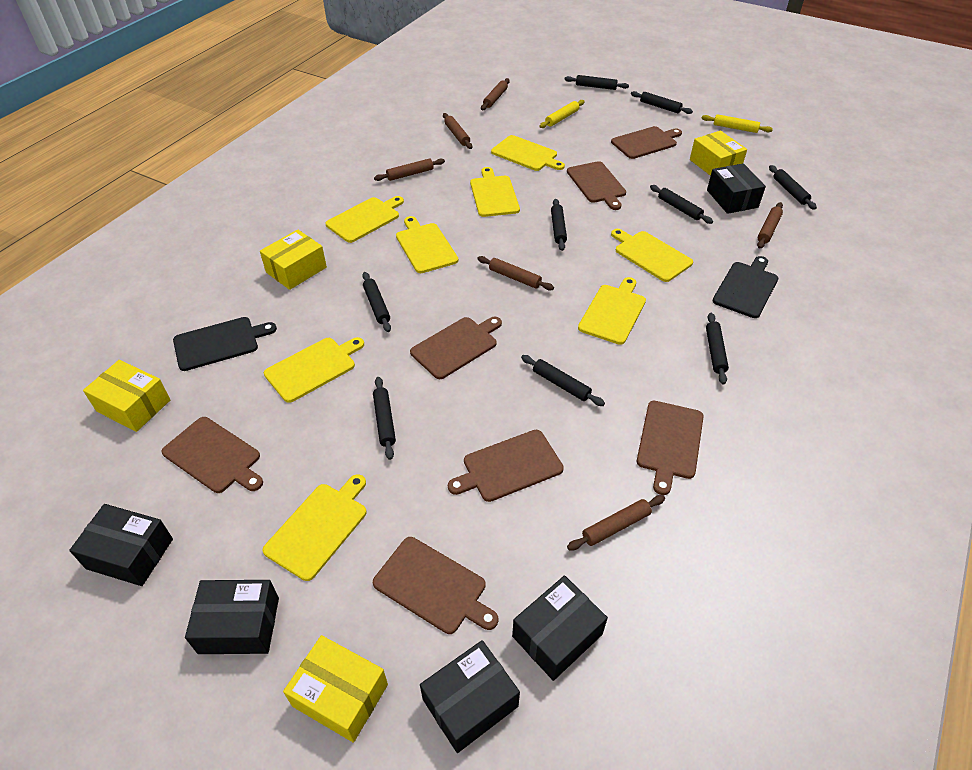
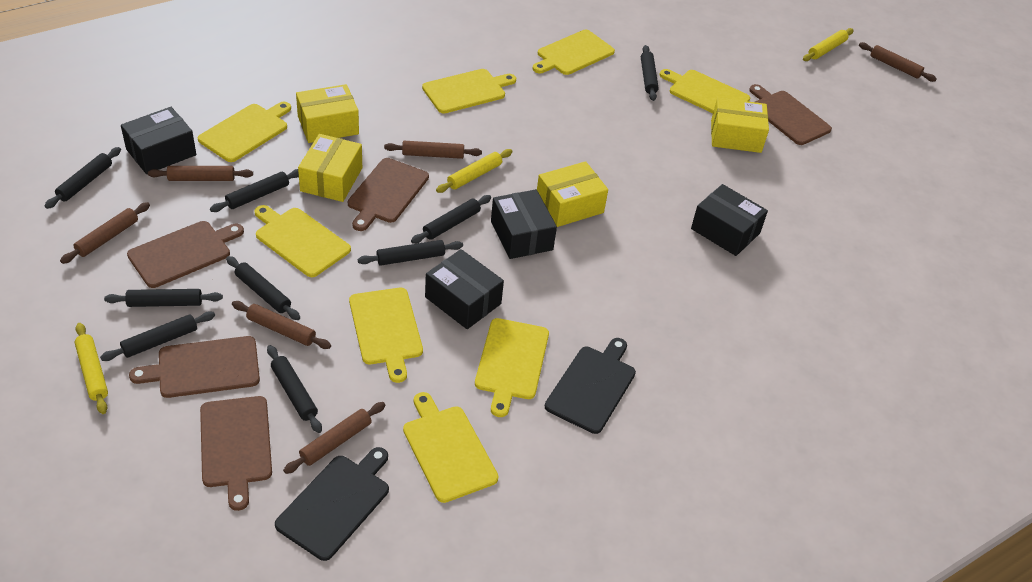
black box: 5 -> 4
brown cutting board: 7 -> 5
yellow rolling pin: 2 -> 3

